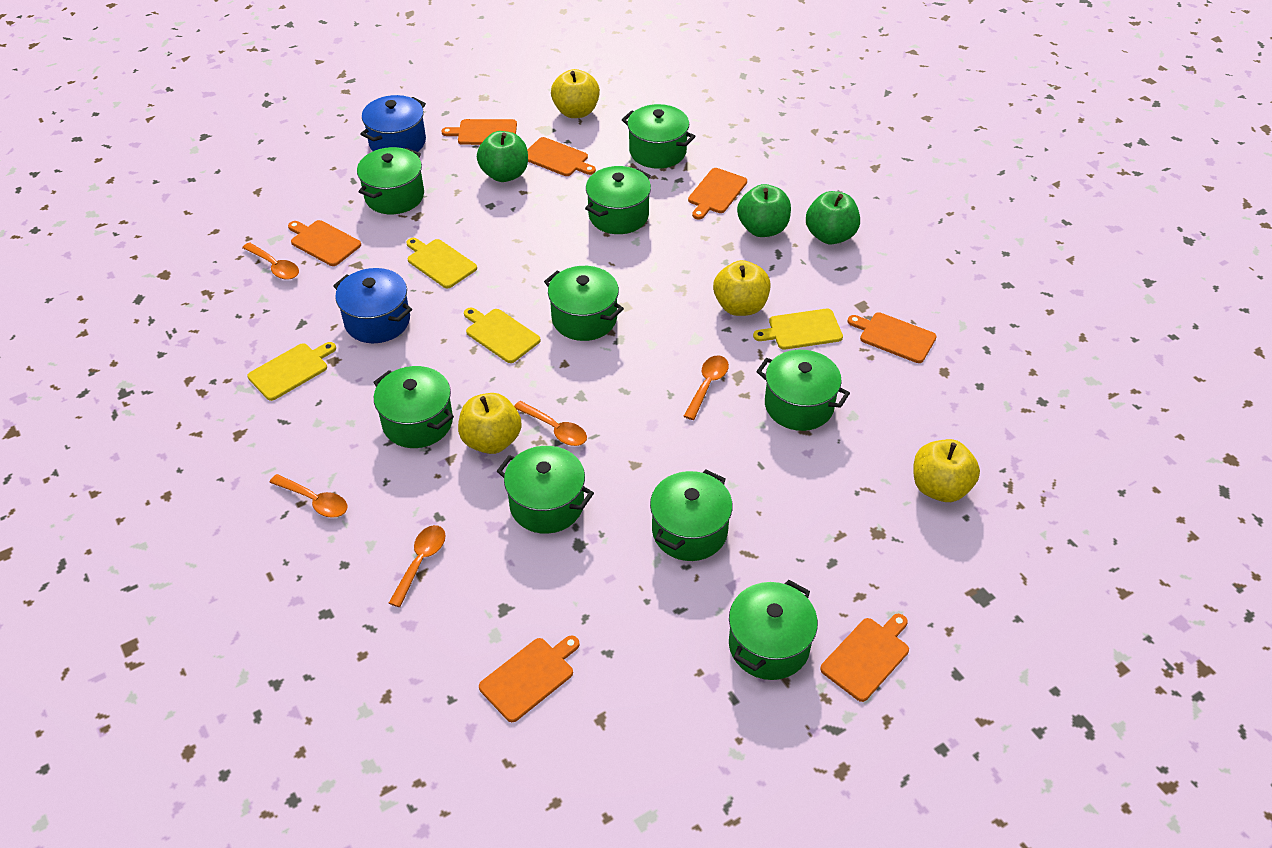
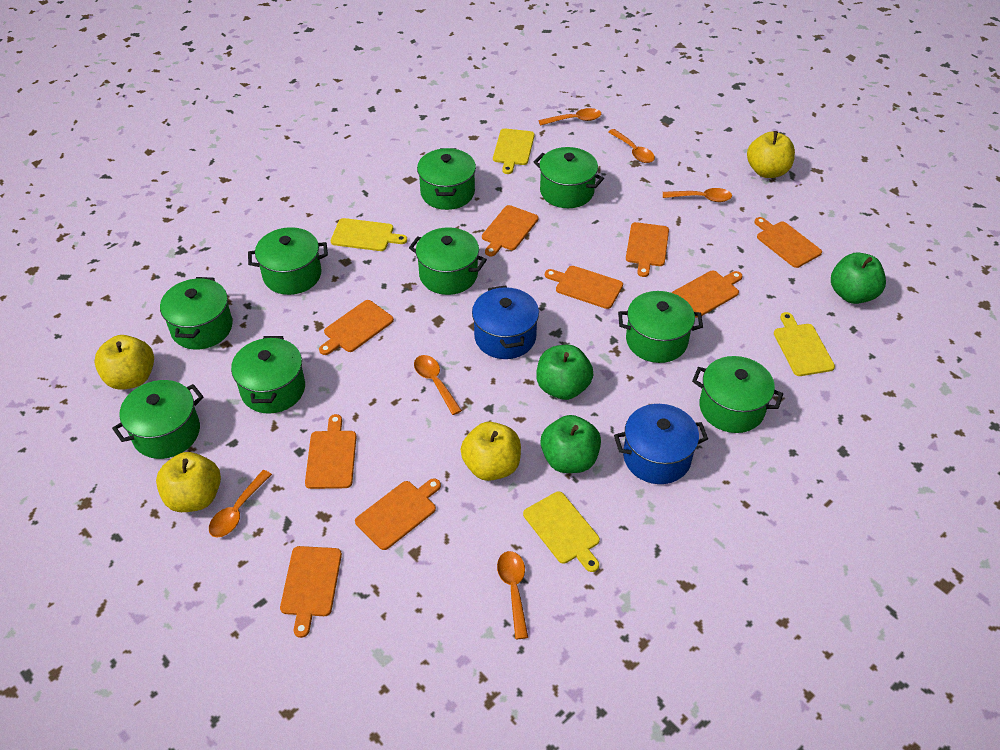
orange cutting board: 7 -> 9
orange spoon: 5 -> 6

